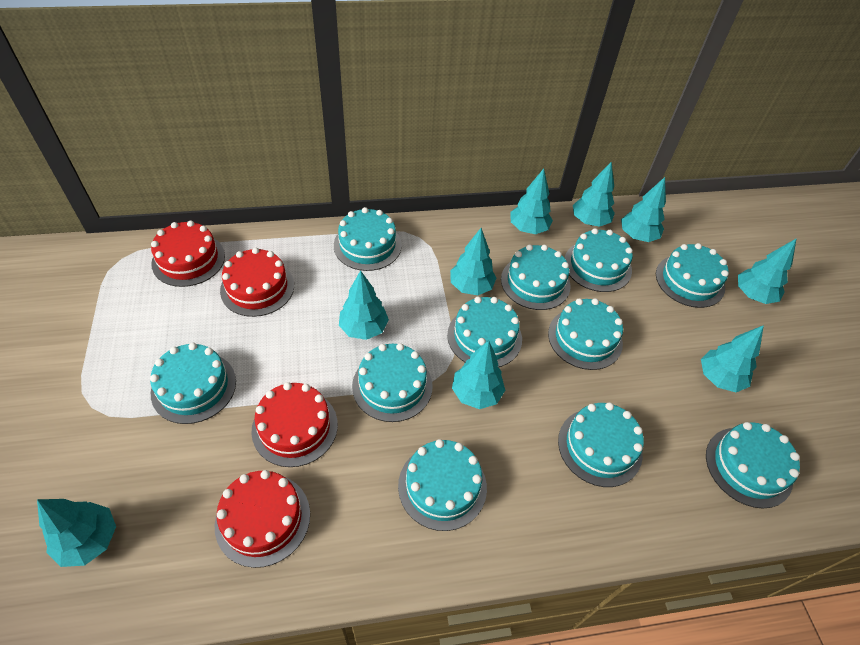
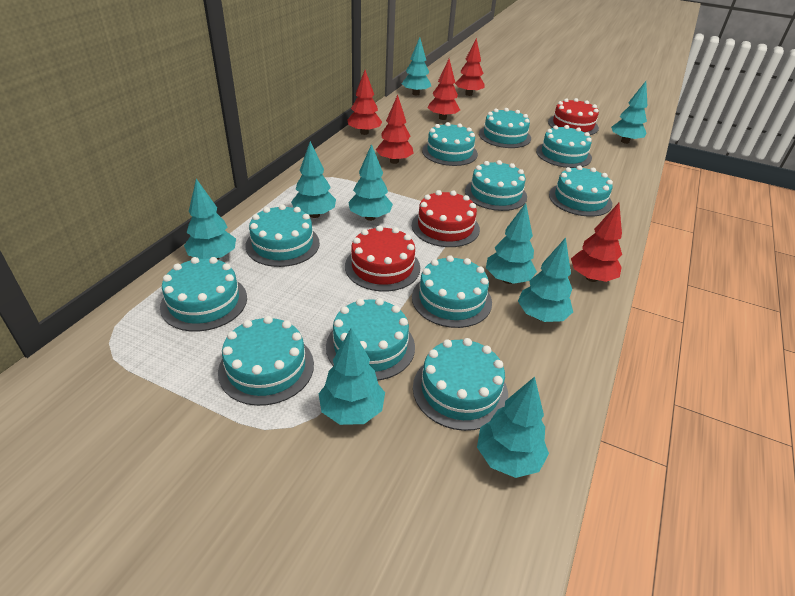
red cake: 4 -> 3
red tree: 0 -> 5

